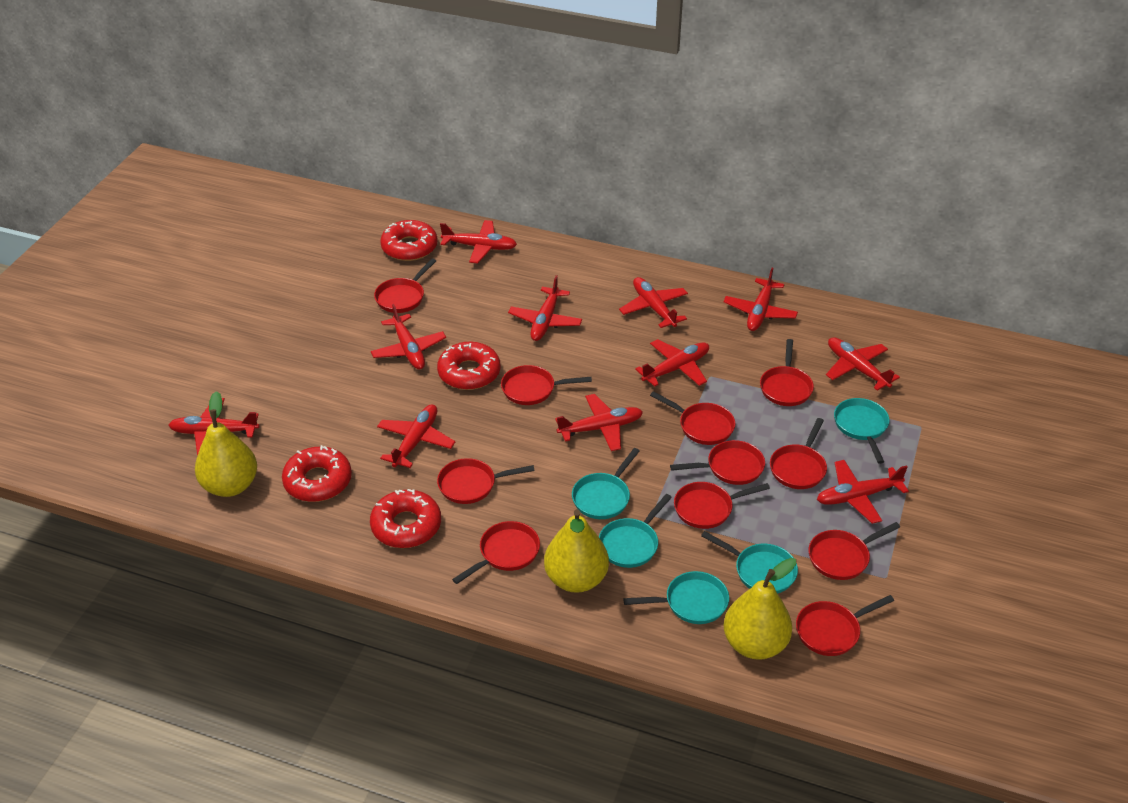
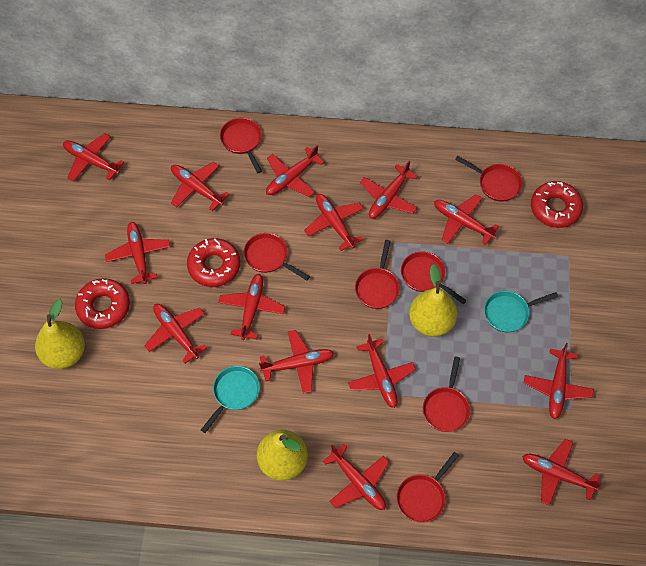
red donut: 4 -> 3
red pan: 11 -> 7
red plane: 11 -> 14
turquoise pan: 5 -> 2

